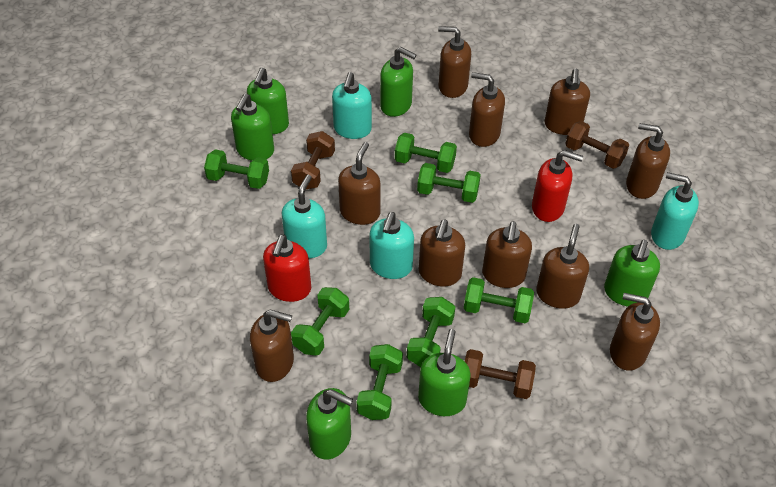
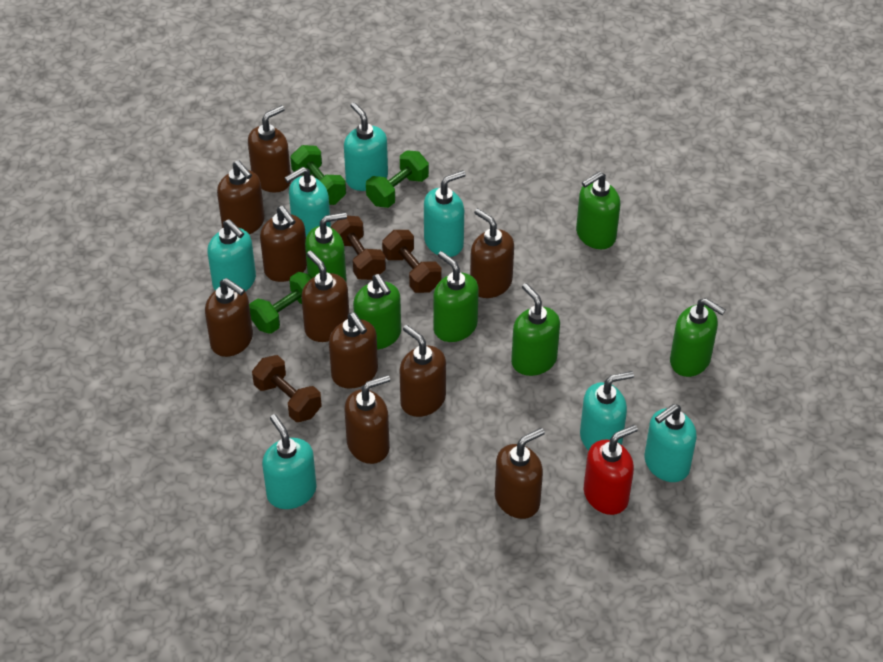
green dumbbell: 7 -> 3
red soap dispenser: 2 -> 1
turquoise soap dispenser: 4 -> 7

